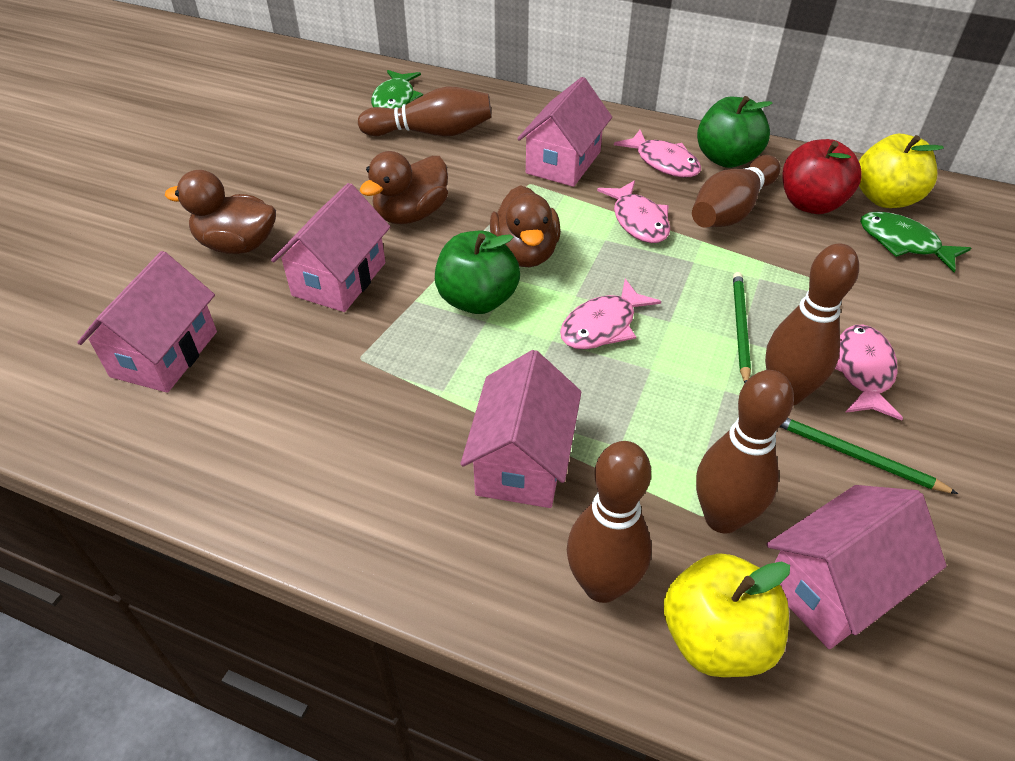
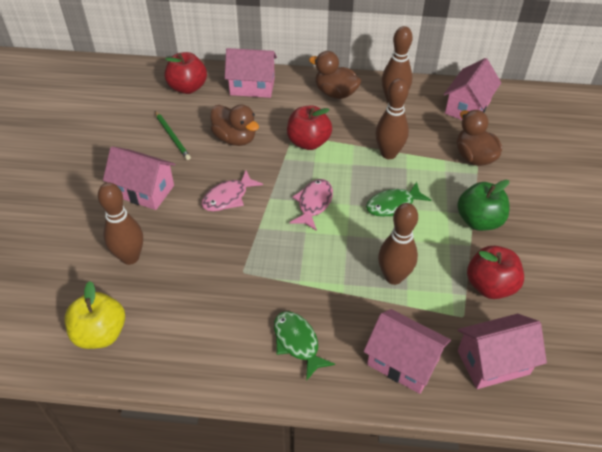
brown bowling pin: 5 -> 4
green apple: 2 -> 1
green pencil: 2 -> 1
pink fish: 4 -> 2
red apple: 1 -> 3
yellow apple: 2 -> 1

